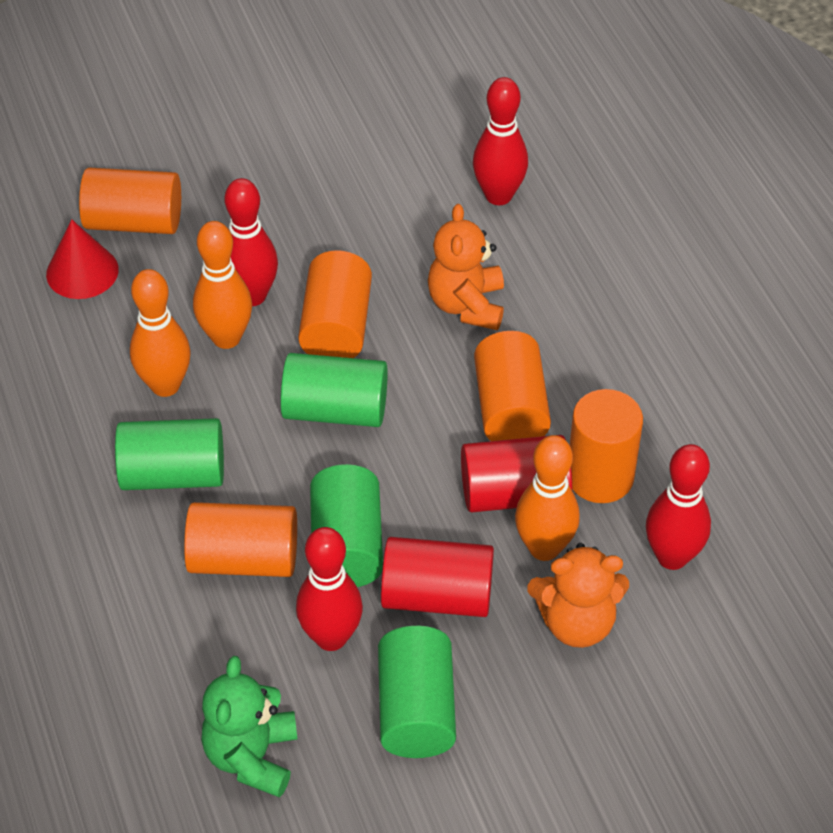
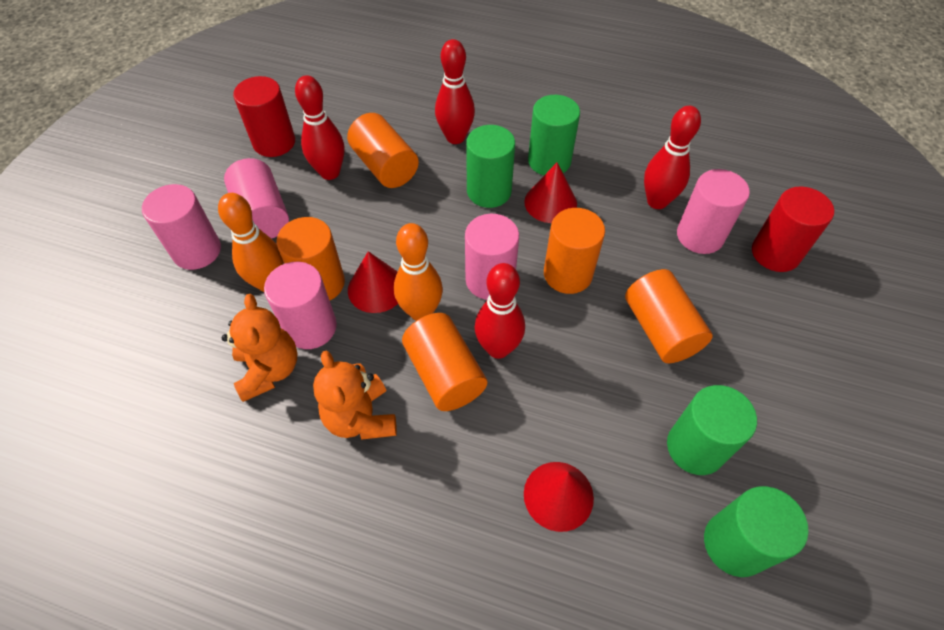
green teddy bear: 1 -> 0
orange bowling pin: 3 -> 2
pink cylinder: 0 -> 5
red cone: 1 -> 3

